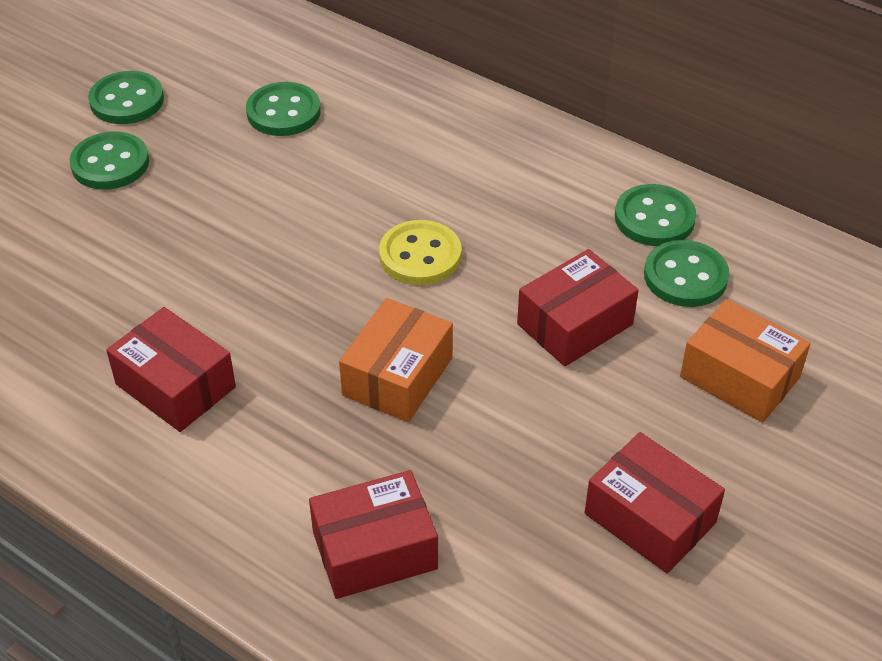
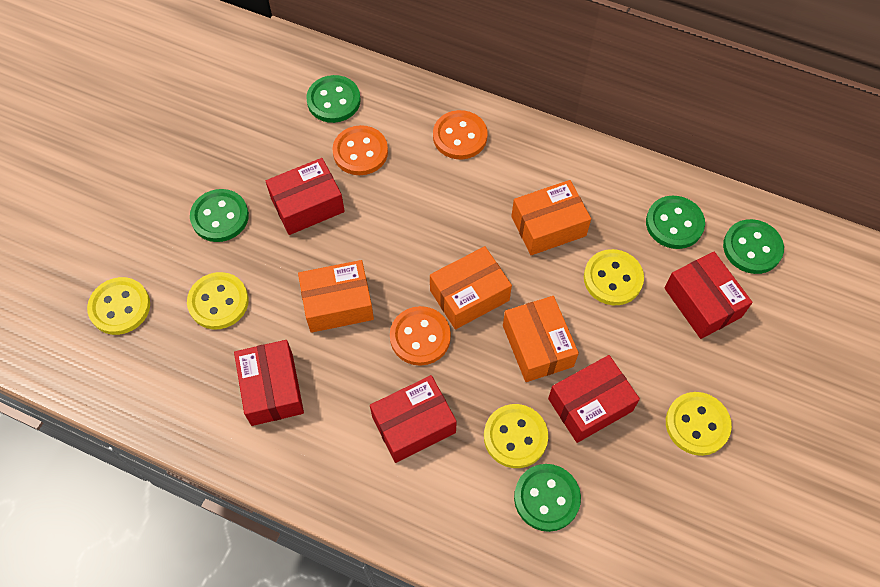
orange box: 2 -> 4
orange button: 0 -> 3
red box: 4 -> 5
yellow button: 1 -> 5

